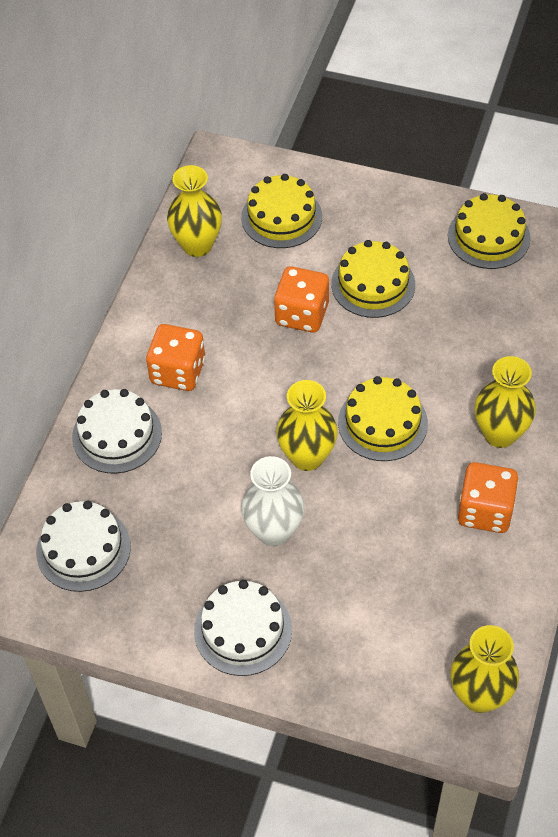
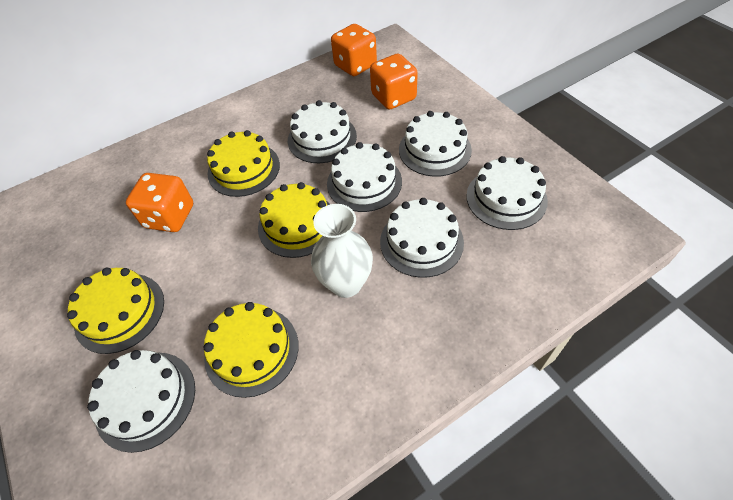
white cake: 3 -> 6
yellow vase: 4 -> 0

